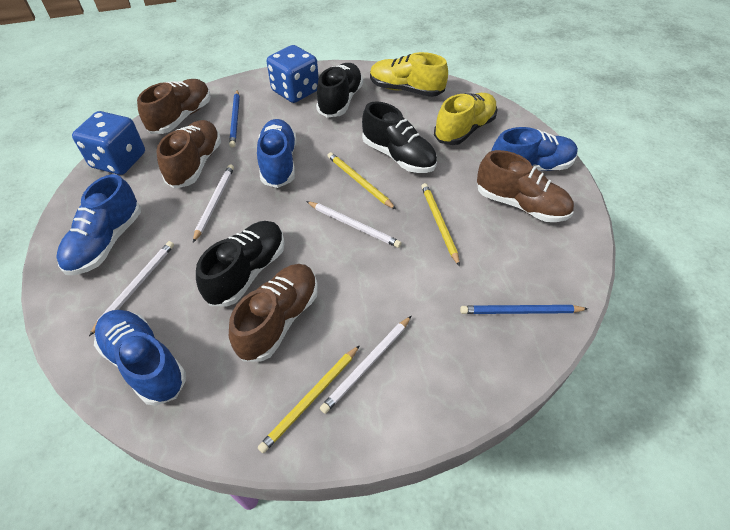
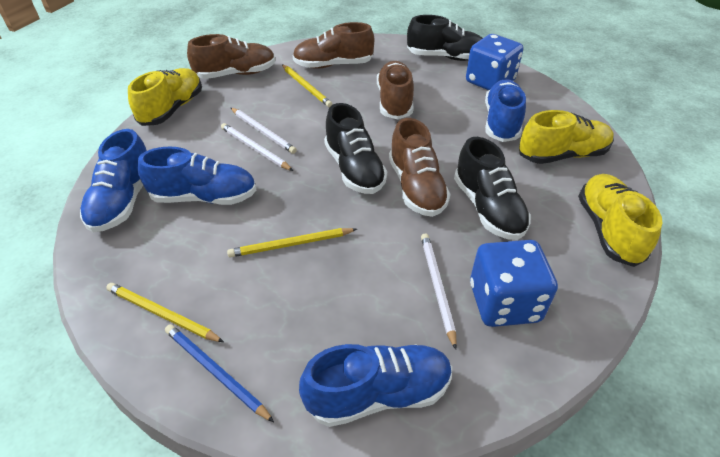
blue pencil: 2 -> 1
white pencil: 4 -> 3
yellow shoe: 2 -> 3

